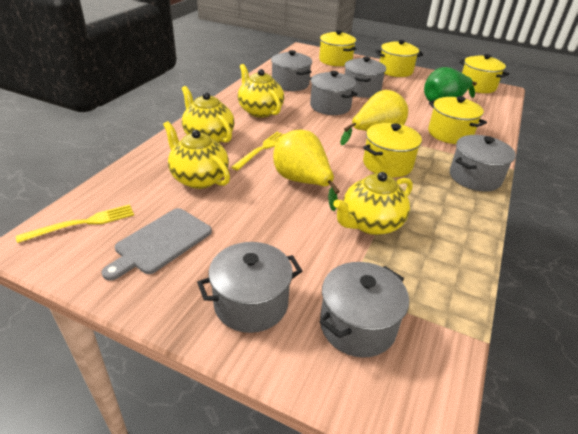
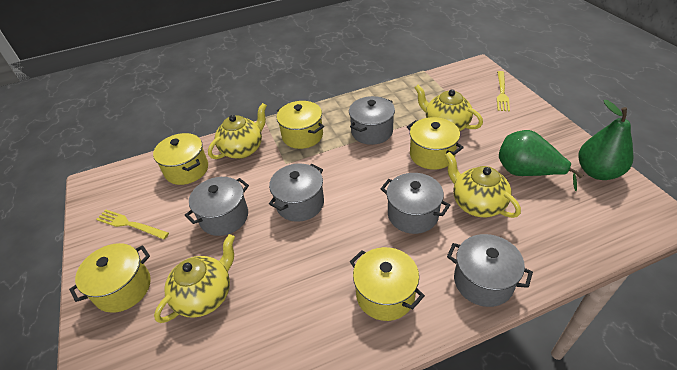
green pear: 1 -> 2
grey cutting board: 1 -> 0
grey pot: 6 -> 5
yellow pear: 2 -> 0

